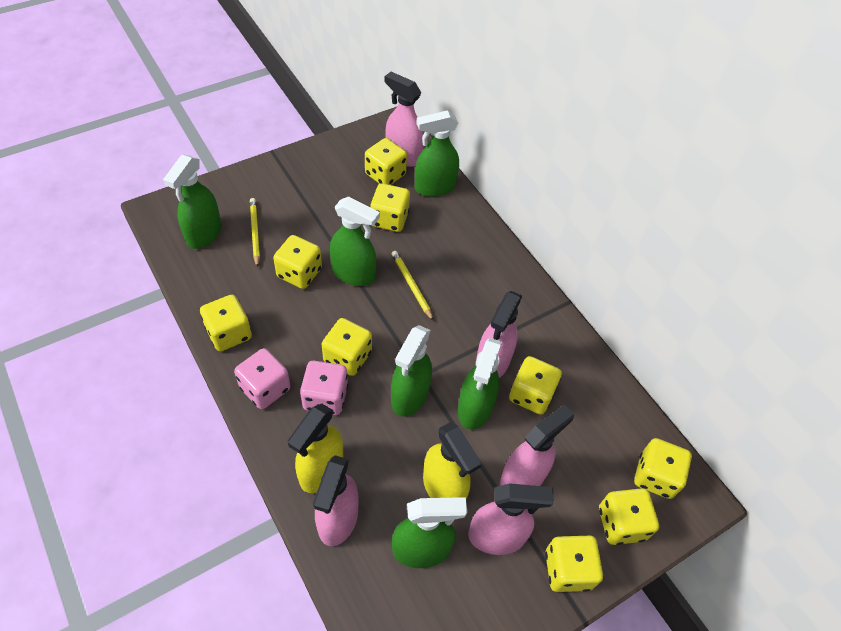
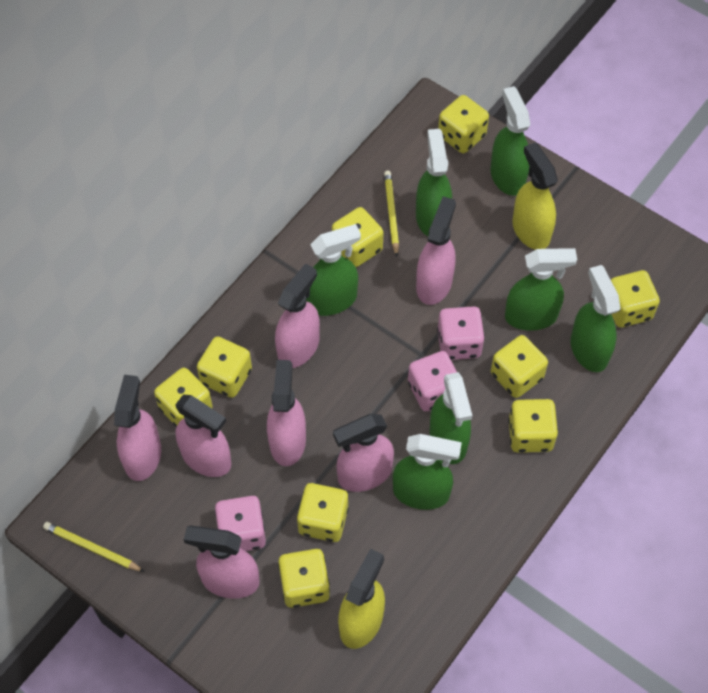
green spray bottle: 6 -> 7
pink dice: 2 -> 3
pink spray bottle: 5 -> 7

